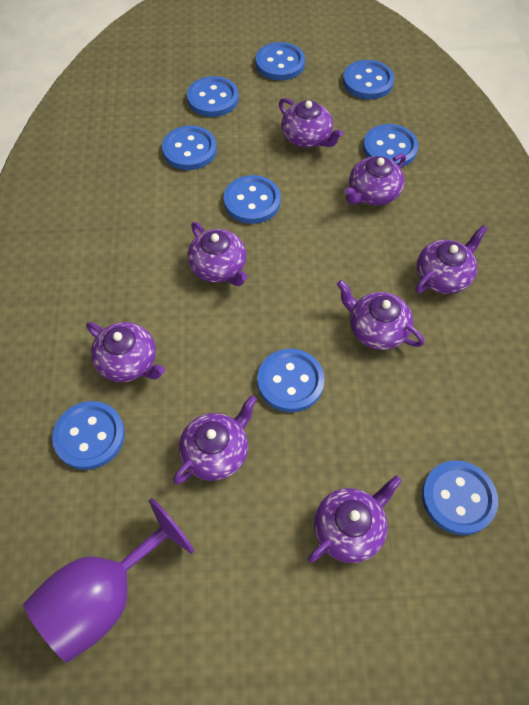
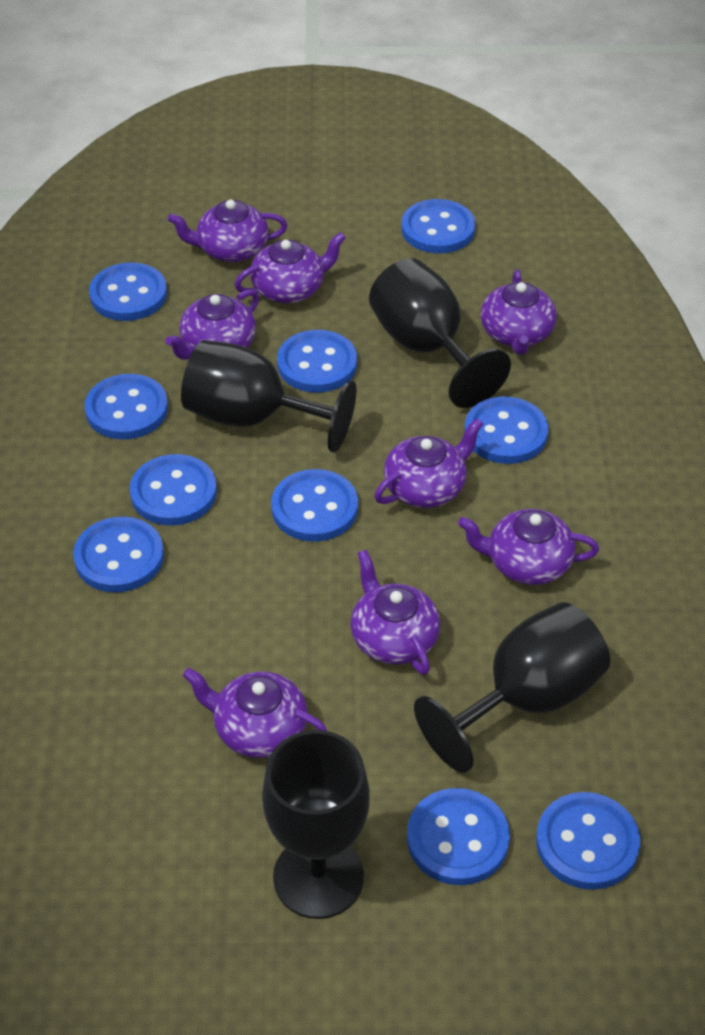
black goblet: 0 -> 4
blue button: 9 -> 10
purple goblet: 1 -> 0

